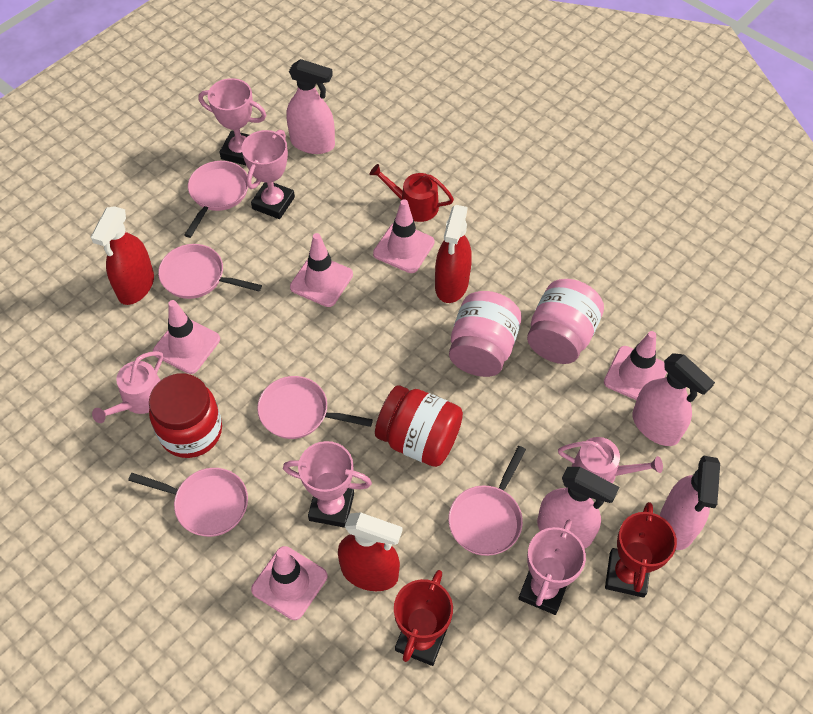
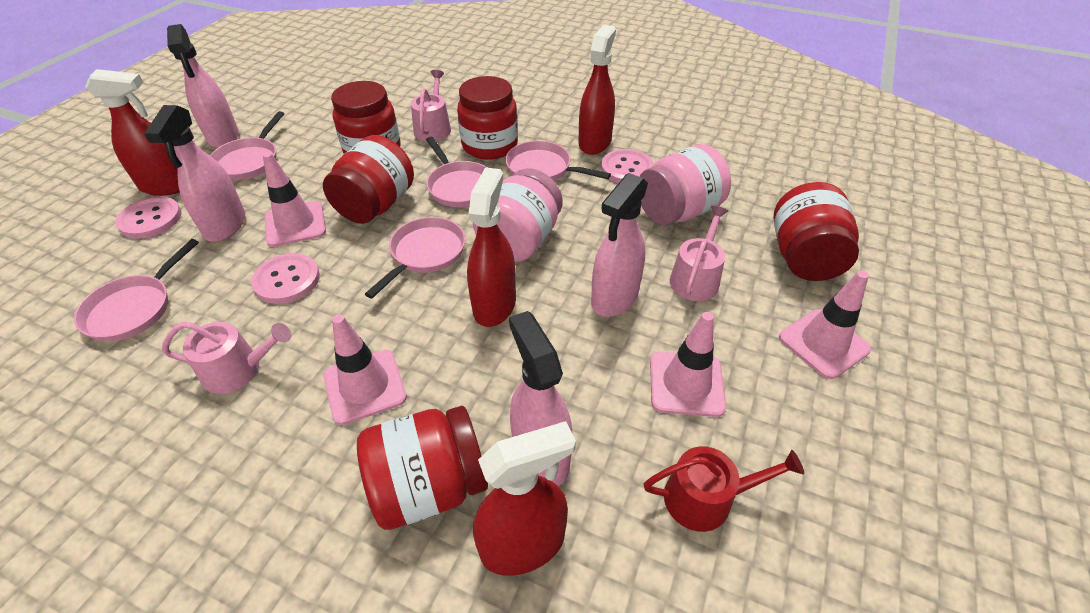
pink button: 0 -> 3
pink traffic cone: 5 -> 4
pink trophy: 4 -> 0
pink watering can: 2 -> 3
red jar: 2 -> 5
red spray bottle: 3 -> 4
red trophy: 2 -> 0

